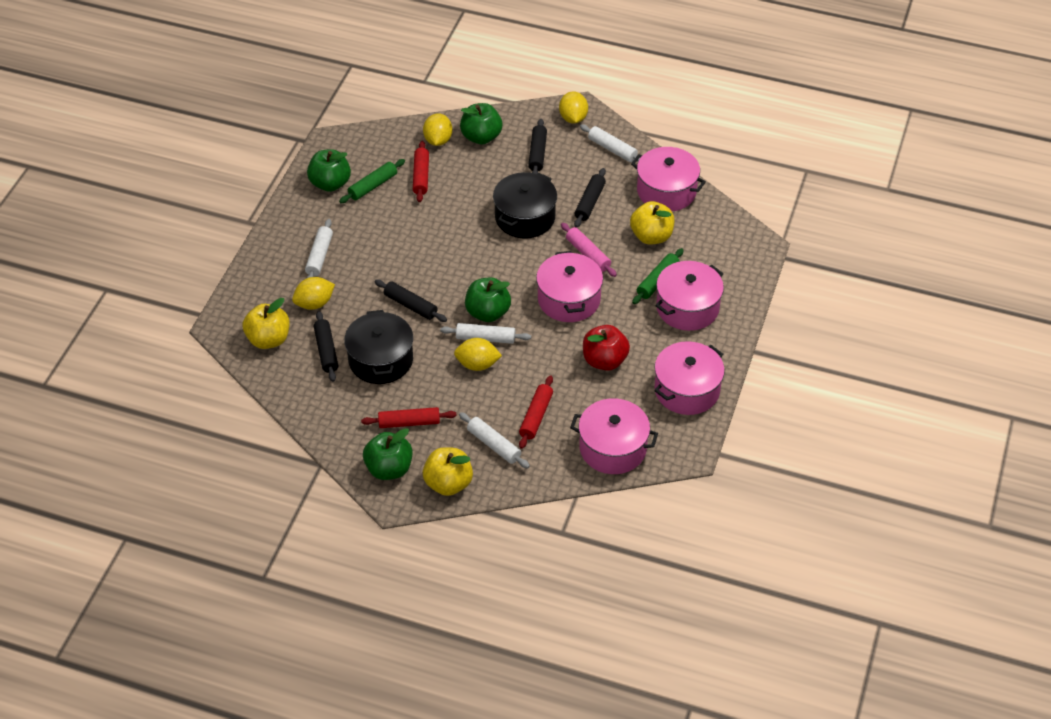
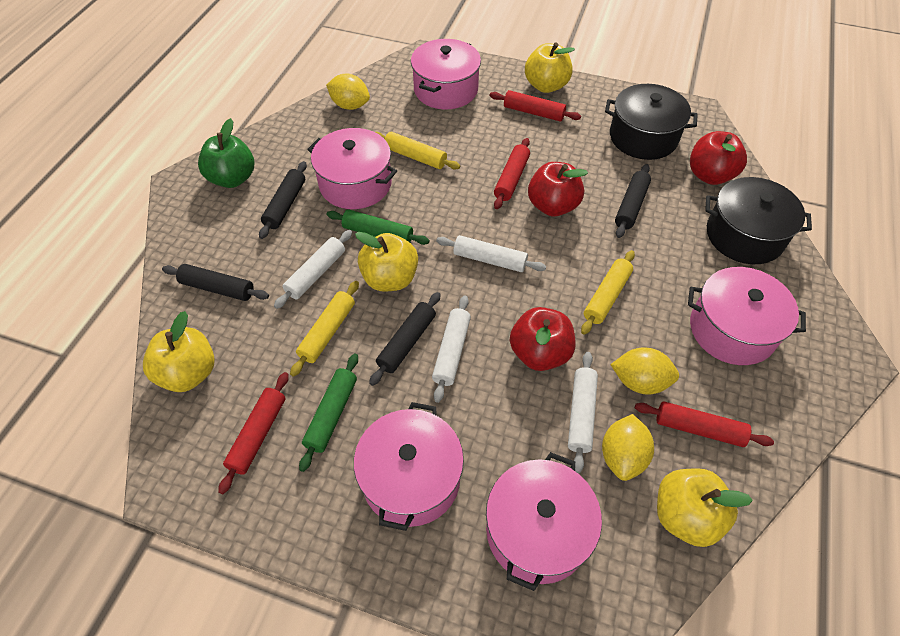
green apple: 4 -> 1
pink rolling pin: 1 -> 0
red apple: 1 -> 3
red rolling pin: 3 -> 4
yellow apple: 3 -> 4
yellow lemon: 4 -> 3
yellow rolling pin: 0 -> 3

